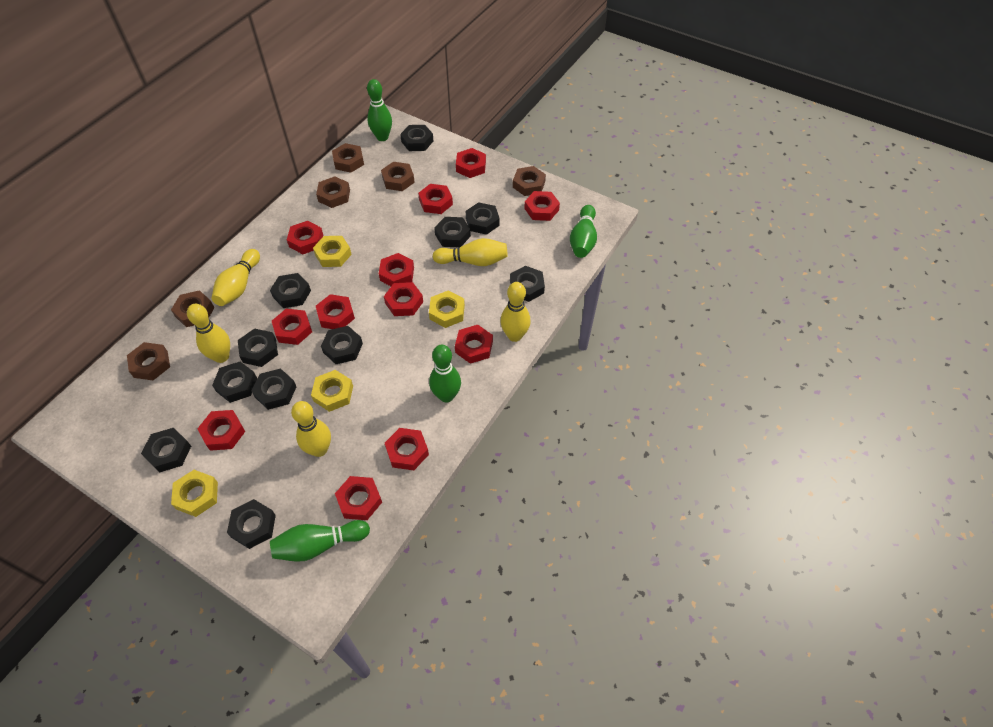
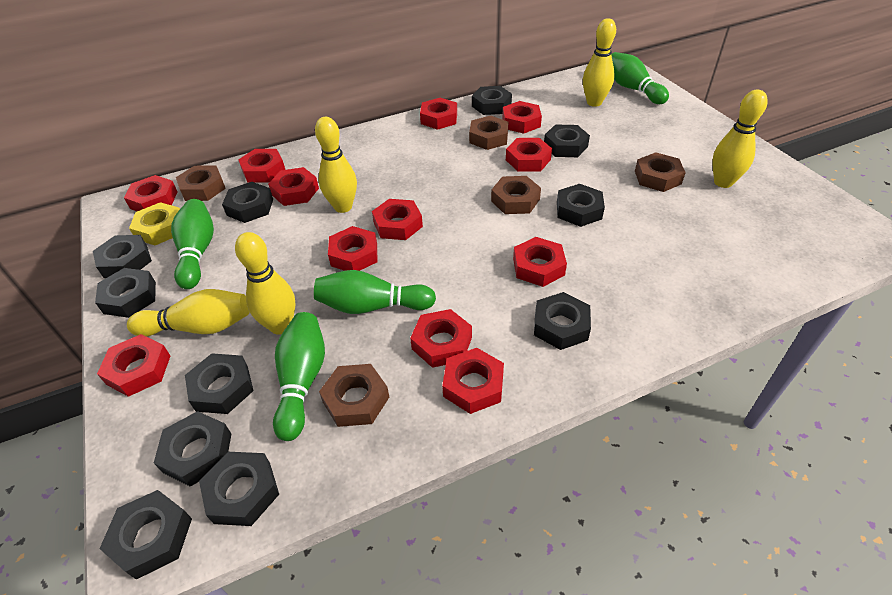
brown nut: 6 -> 5
yellow nut: 4 -> 1

